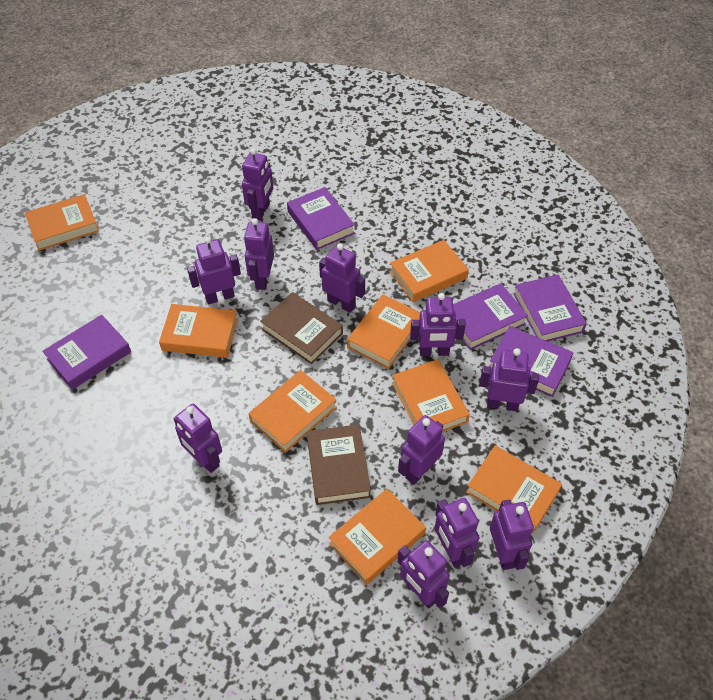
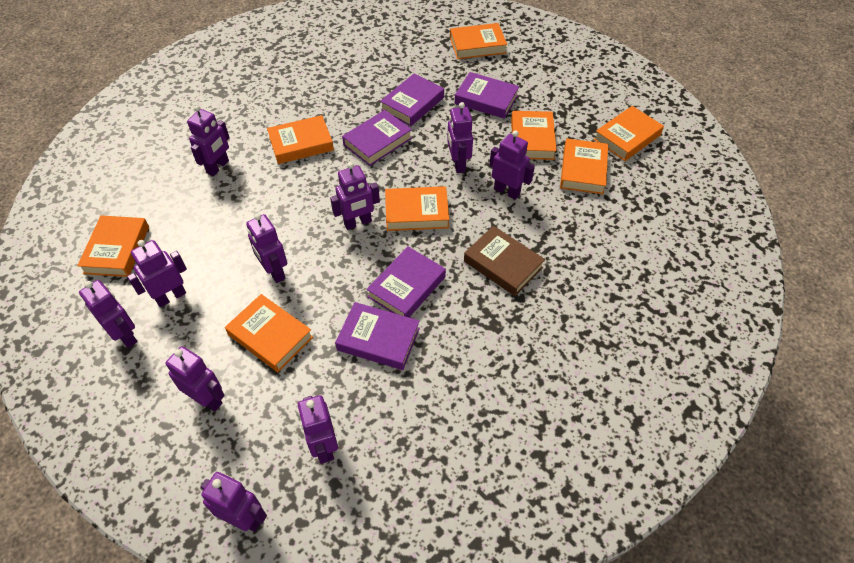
brown book: 2 -> 1
purple robot: 11 -> 10

